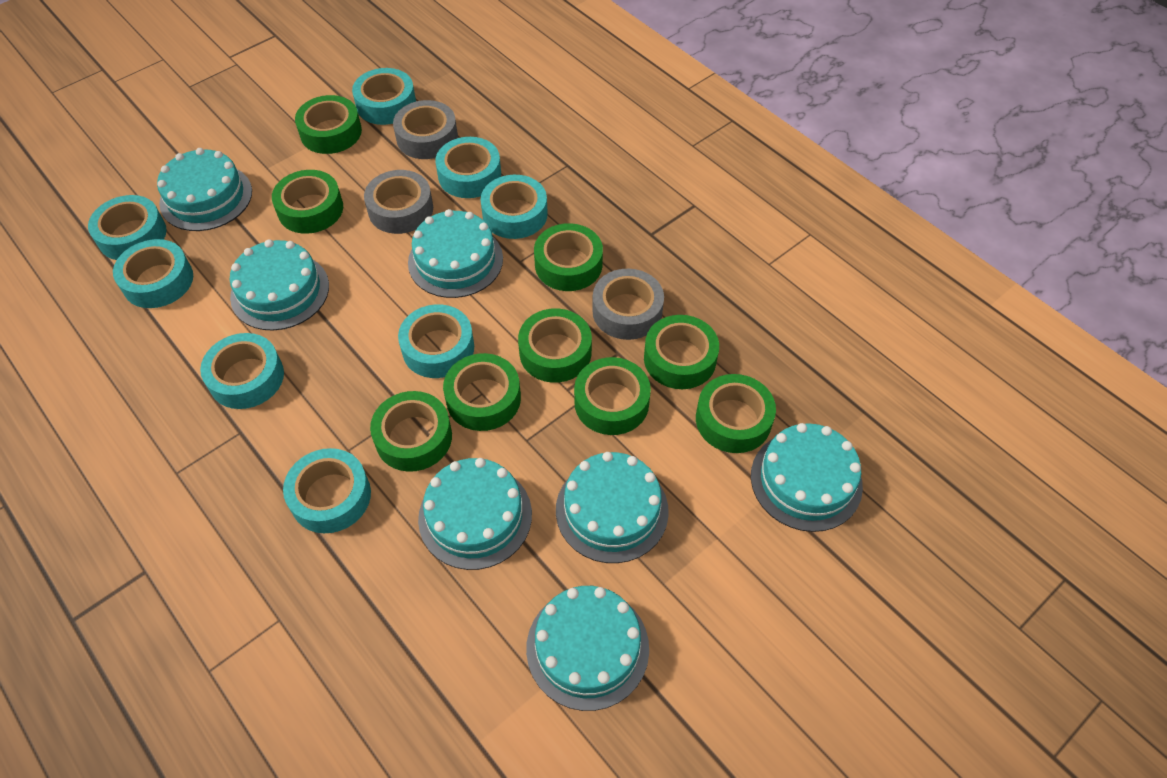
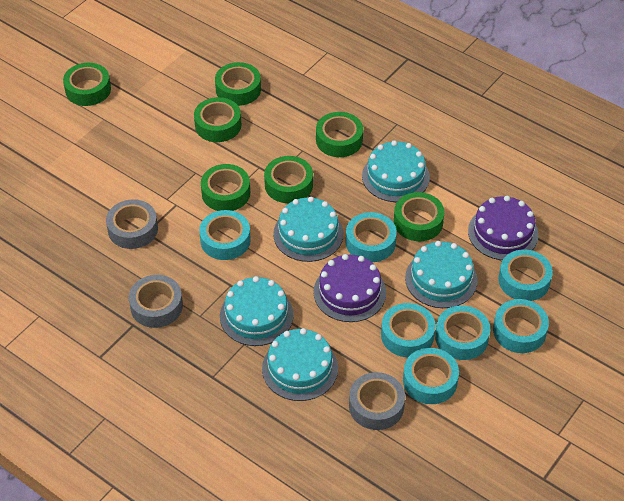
green tape: 9 -> 7
purple cake: 0 -> 2
turquoise cake: 7 -> 5
turquoise tape: 8 -> 7

